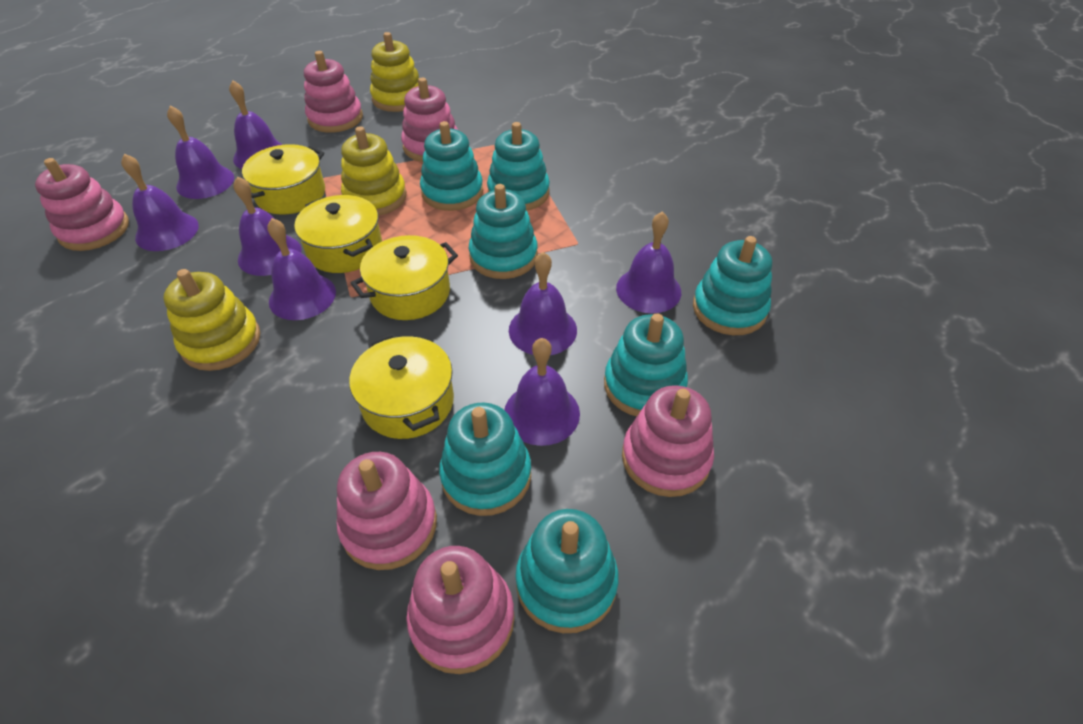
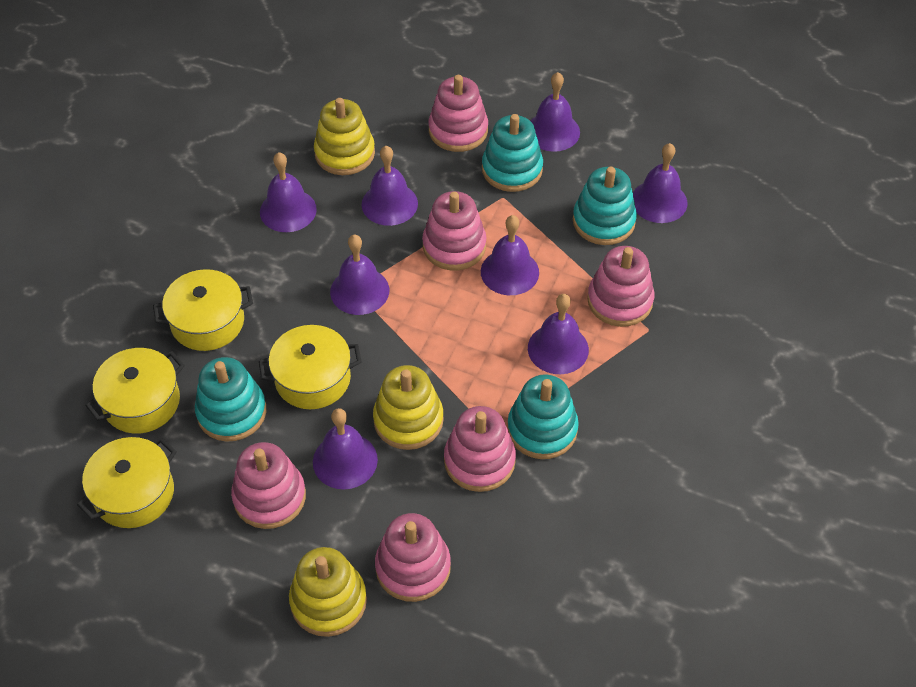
turquoise stacking toy: 7 -> 4

